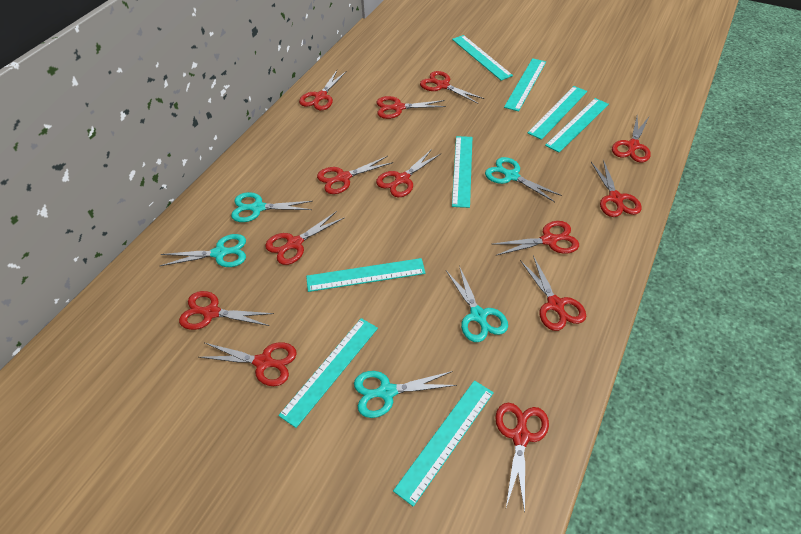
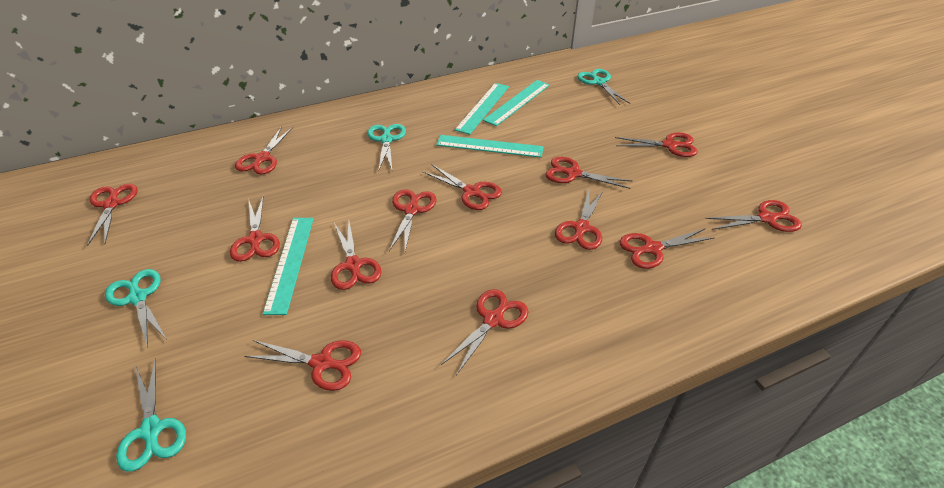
turquoise ruler: 8 -> 4
turquoise scissors: 5 -> 4

